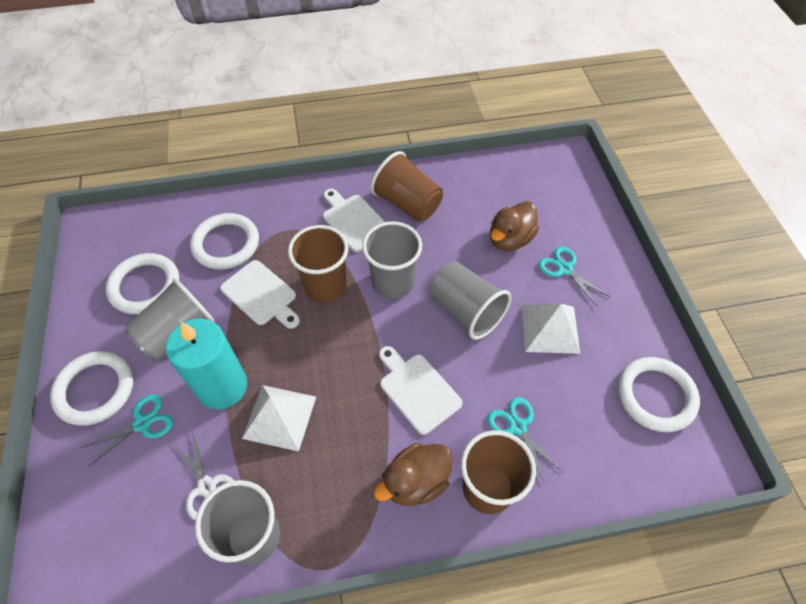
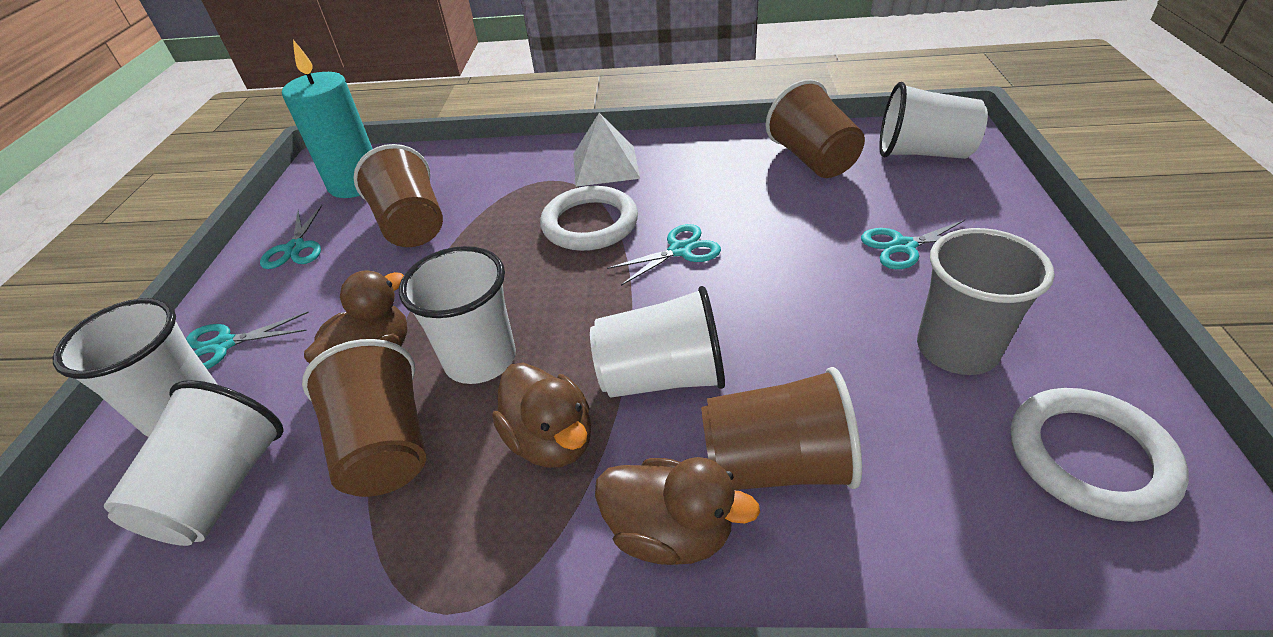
brown cup: 3 -> 4
brown duck: 2 -> 3
grey cup: 4 -> 1
turquoise scissors: 3 -> 4
white cup: 0 -> 5
white cutting board: 3 -> 0
white pyramid: 2 -> 1
white ring: 4 -> 2
white scissors: 1 -> 0

